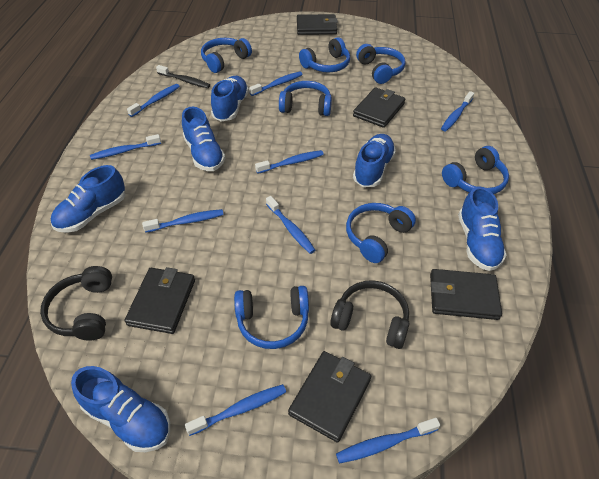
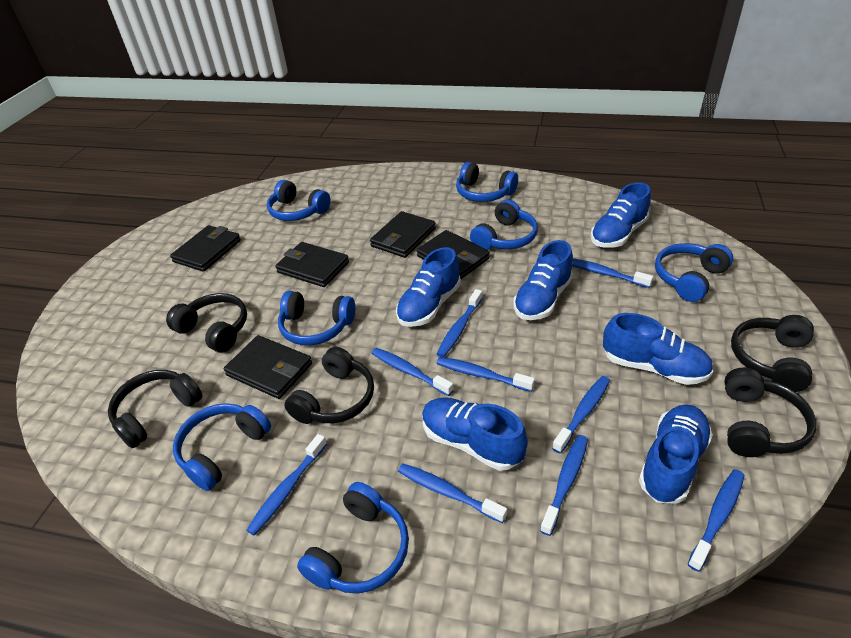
black headphones: 2 -> 5
black toothbrush: 1 -> 0

